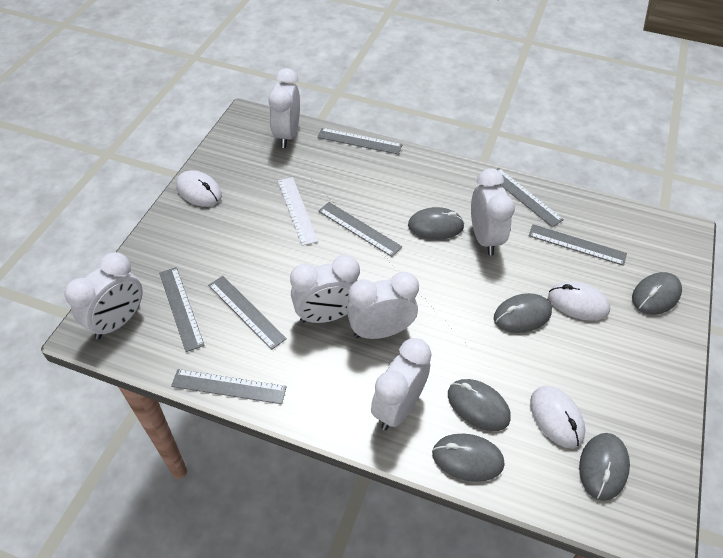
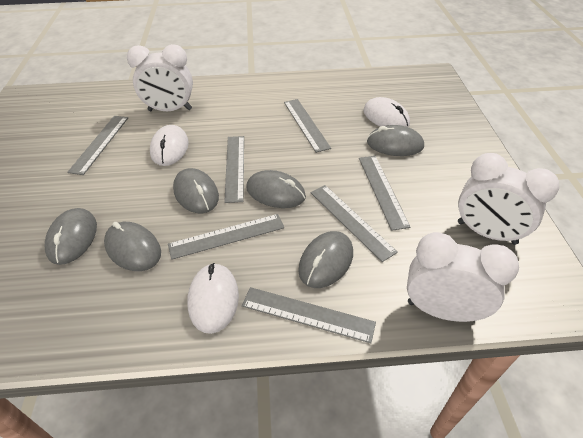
white clock: 6 -> 3
white ruler: 1 -> 0

